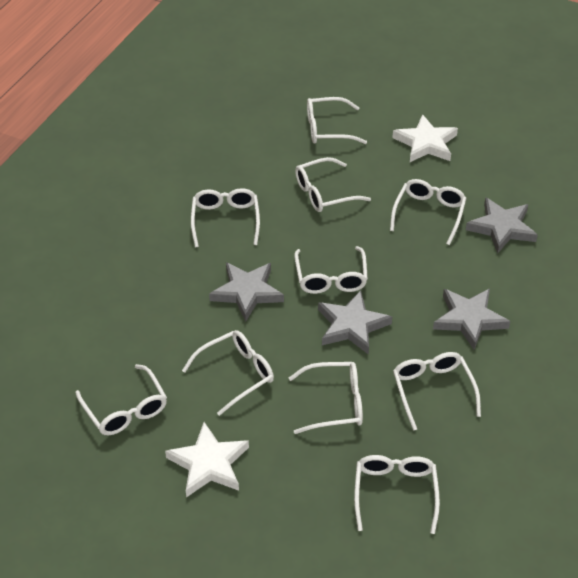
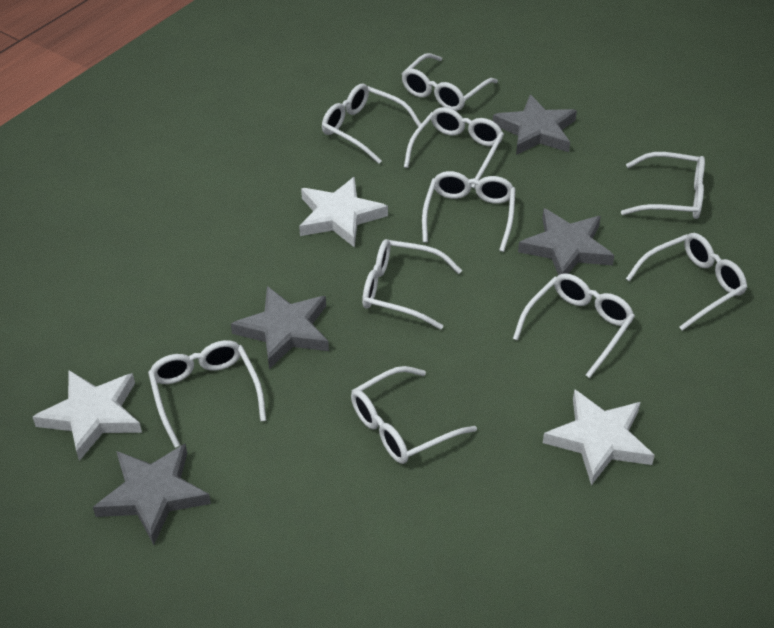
white star: 2 -> 3

